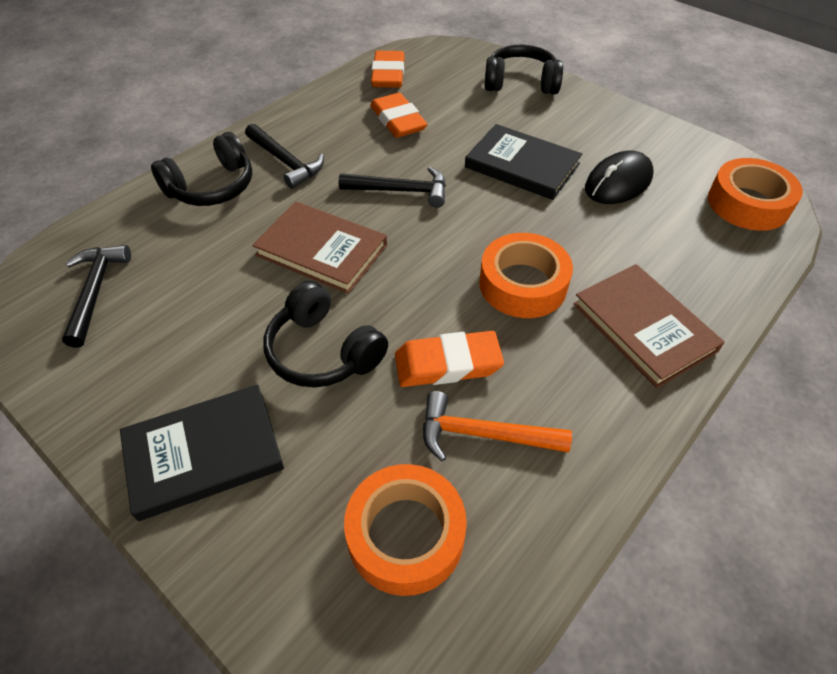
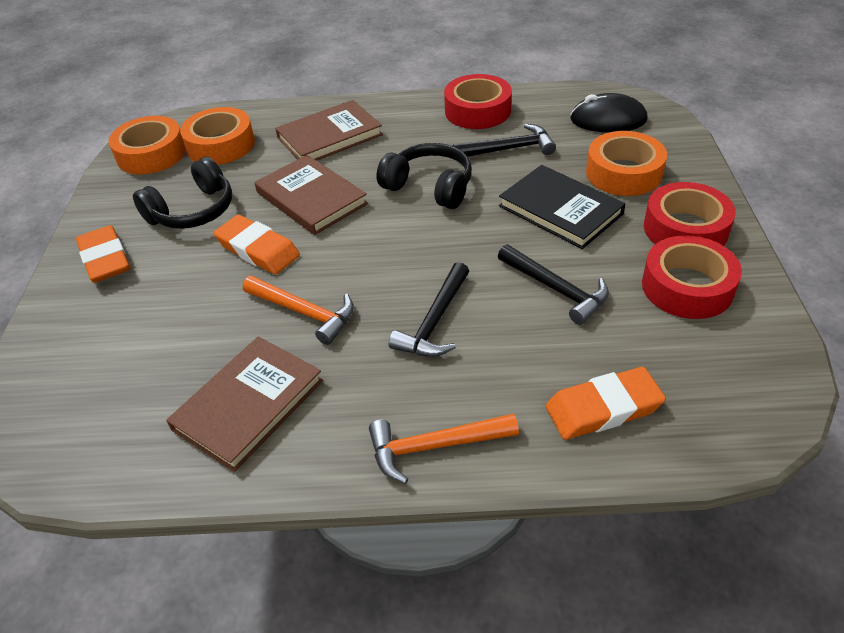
black book: 2 -> 1
black headphones: 3 -> 2
brown book: 2 -> 3
orange hammer: 1 -> 2
red tape: 0 -> 3

